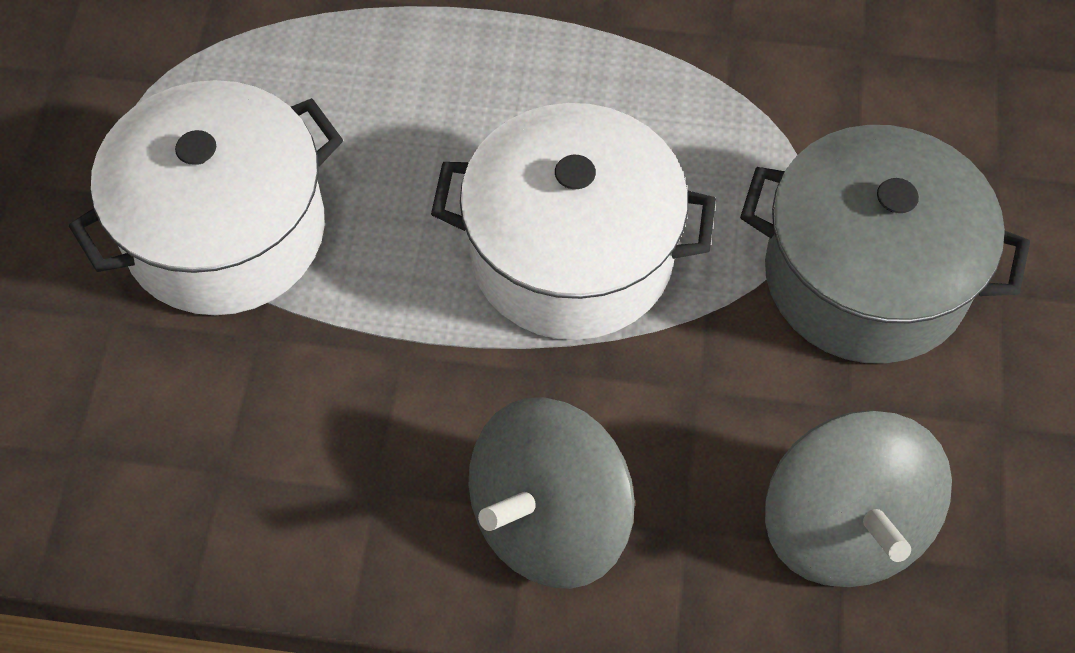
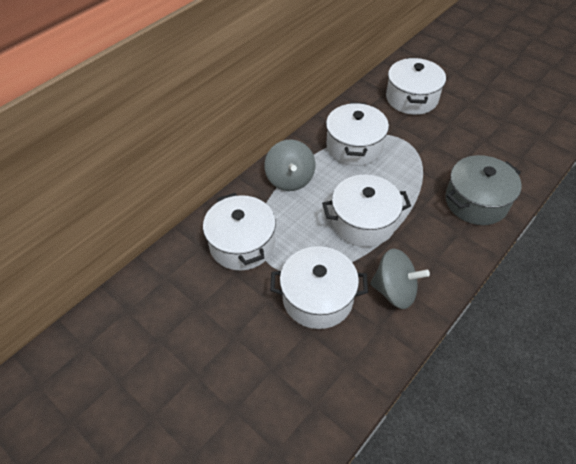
white pot: 2 -> 5

